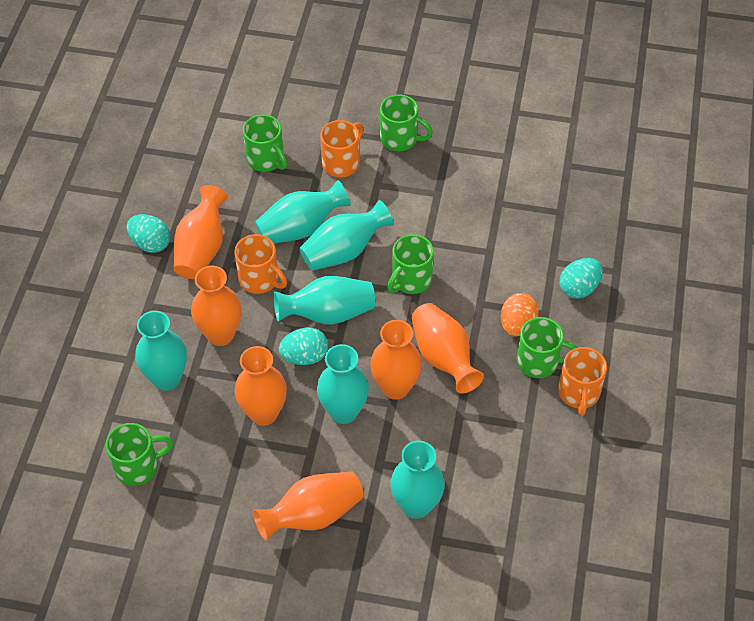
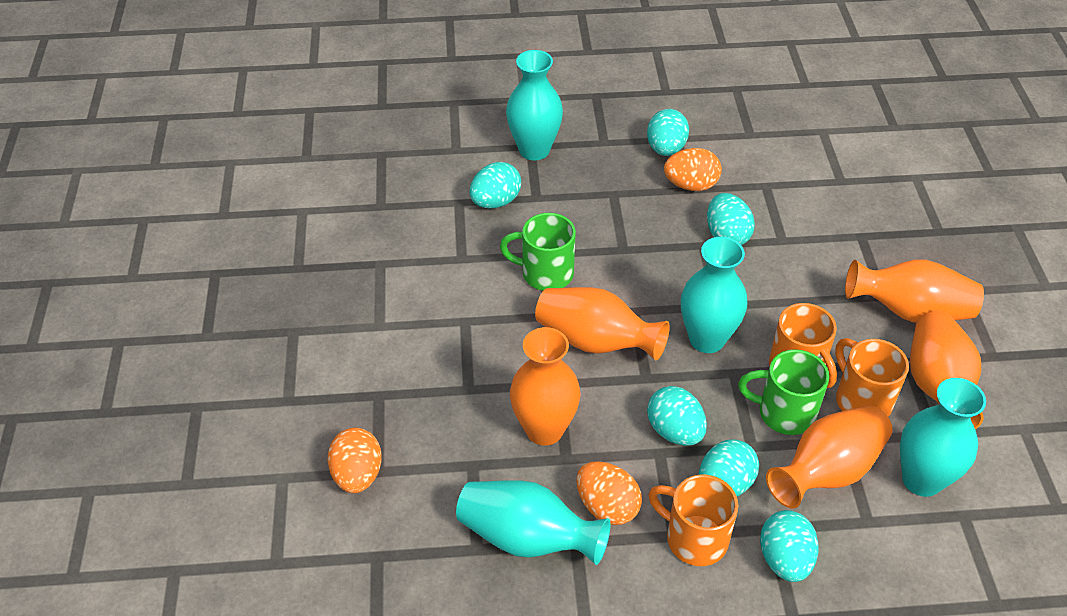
green mug: 5 -> 2
orange egg: 1 -> 3
orange vase: 6 -> 5
turquoise egg: 3 -> 6
turquoise vase: 6 -> 4

